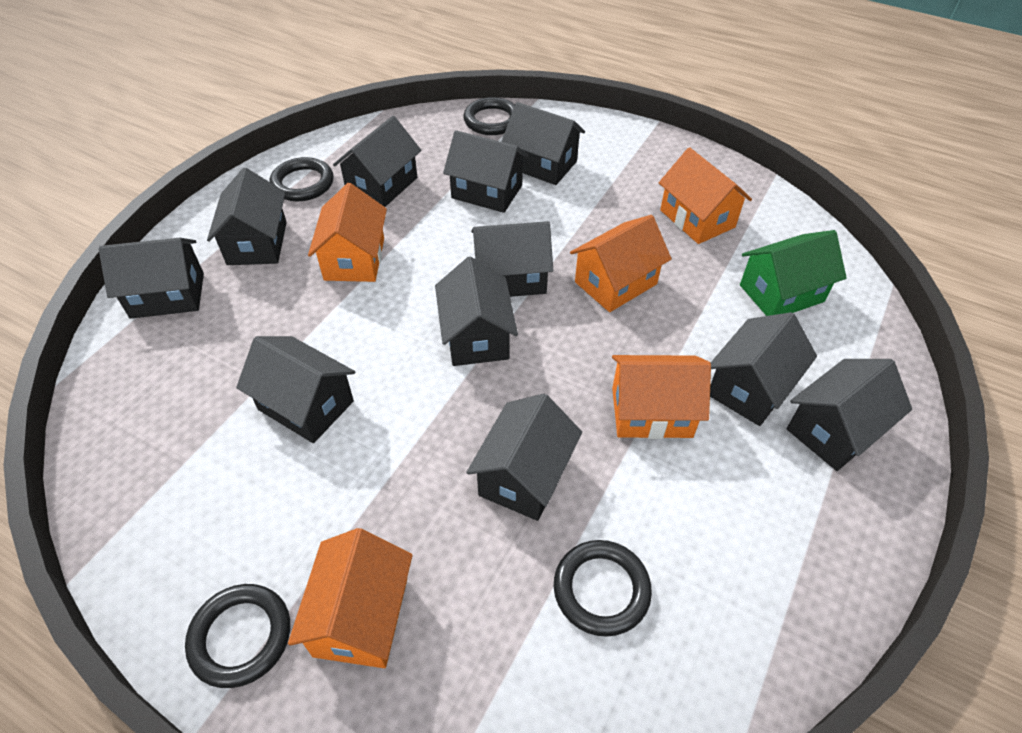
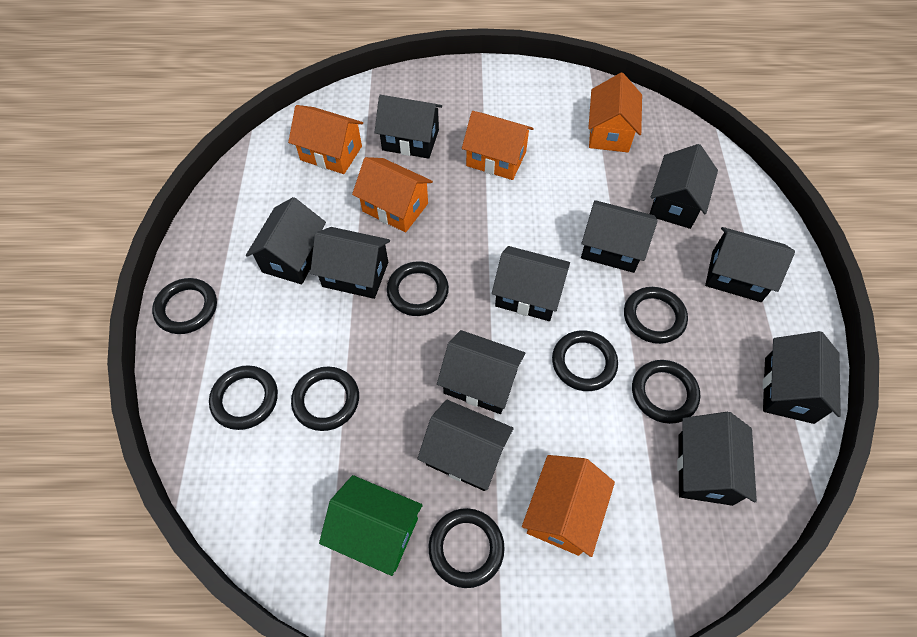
black ring: 4 -> 8

